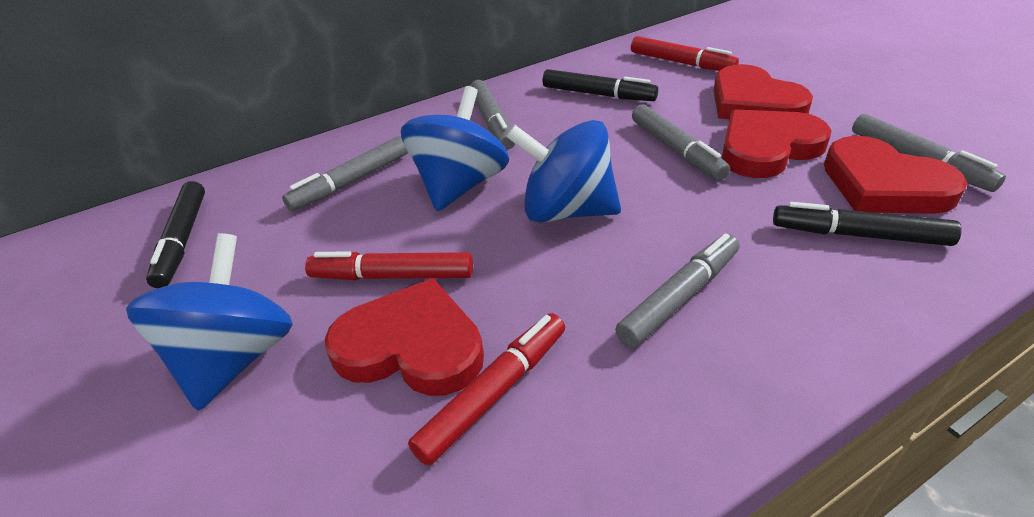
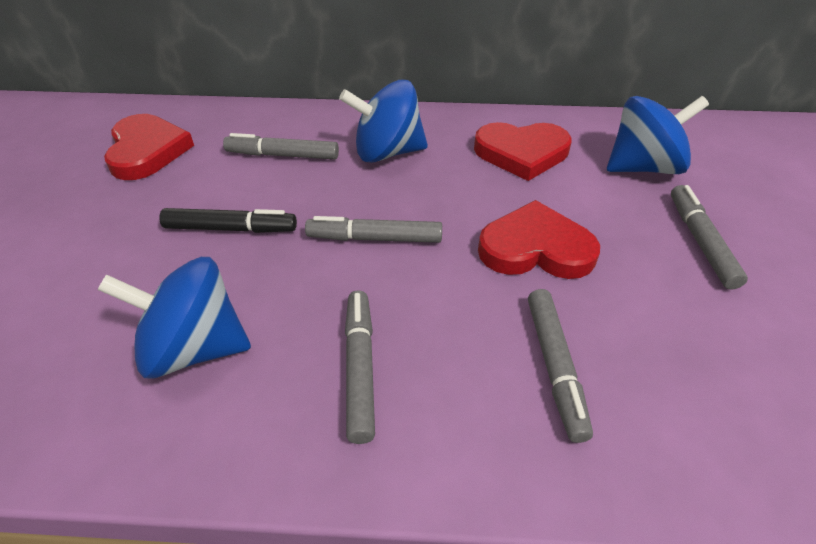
black marker: 3 -> 1
red heart: 4 -> 3
red marker: 3 -> 0

